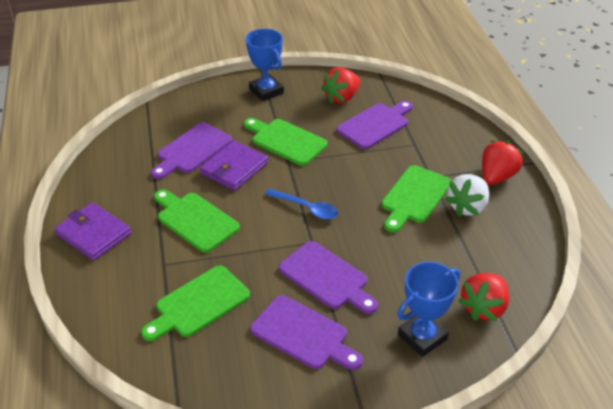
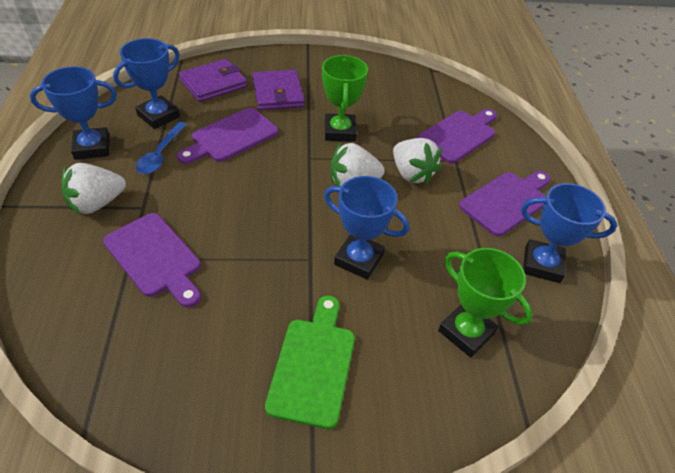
blue trophy: 2 -> 4
green cutting board: 4 -> 1
green trophy: 0 -> 2
red strawberry: 3 -> 0
white strawberry: 1 -> 3

